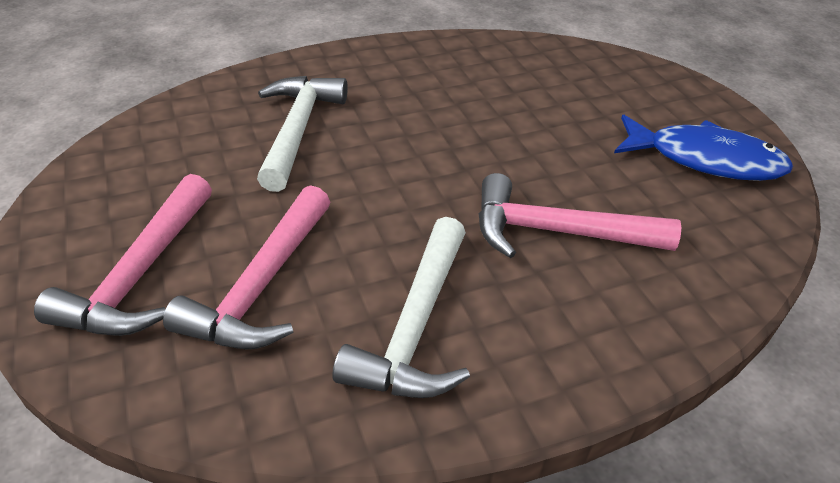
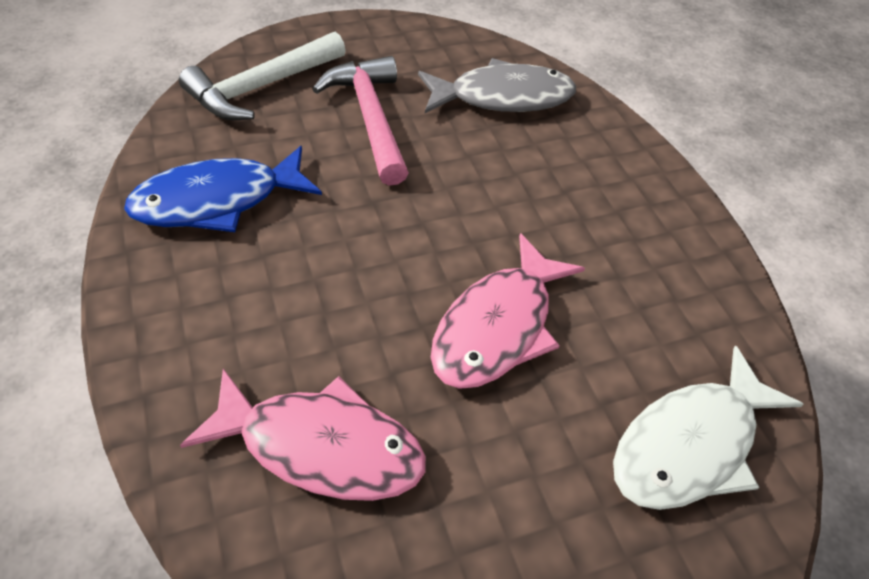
grey fish: 0 -> 1
pink fish: 0 -> 2
pink hammer: 3 -> 1
white fish: 0 -> 1
white hammer: 2 -> 1

